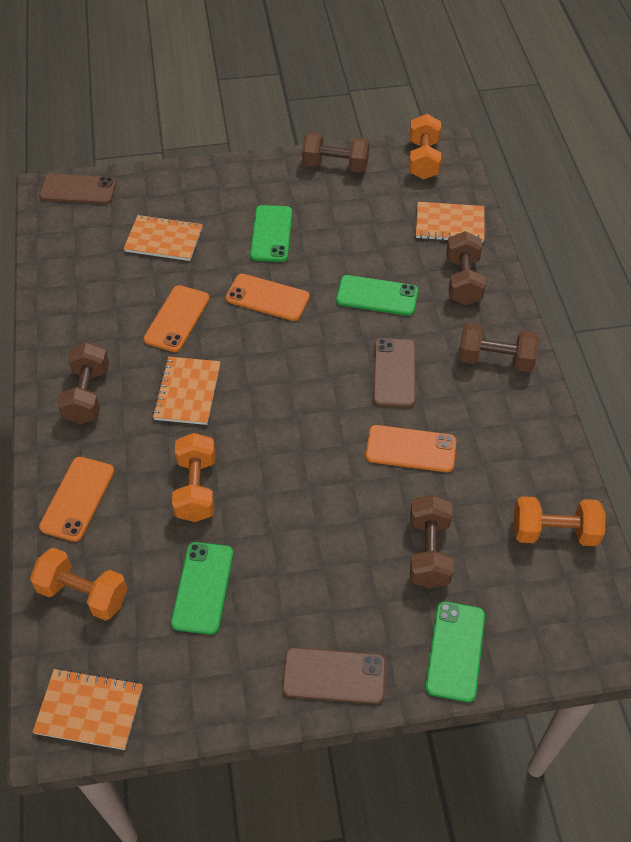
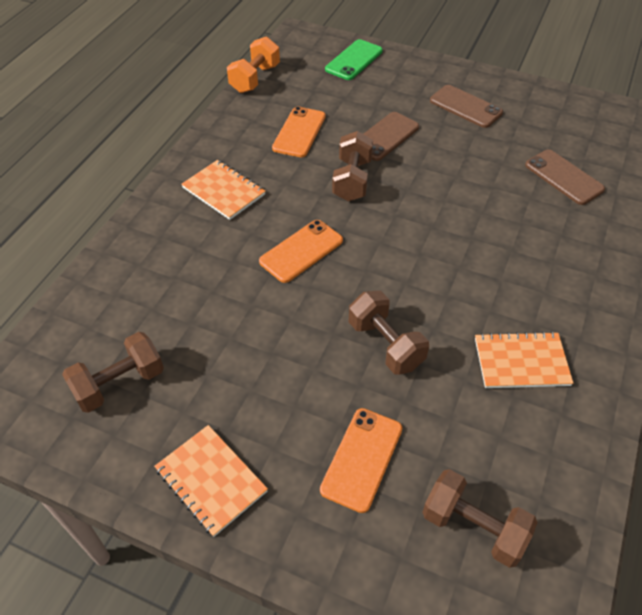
brown dumbbell: 5 -> 4
green phone: 4 -> 1
orange dumbbell: 4 -> 1
orange notebook: 4 -> 3
orange phone: 4 -> 3

